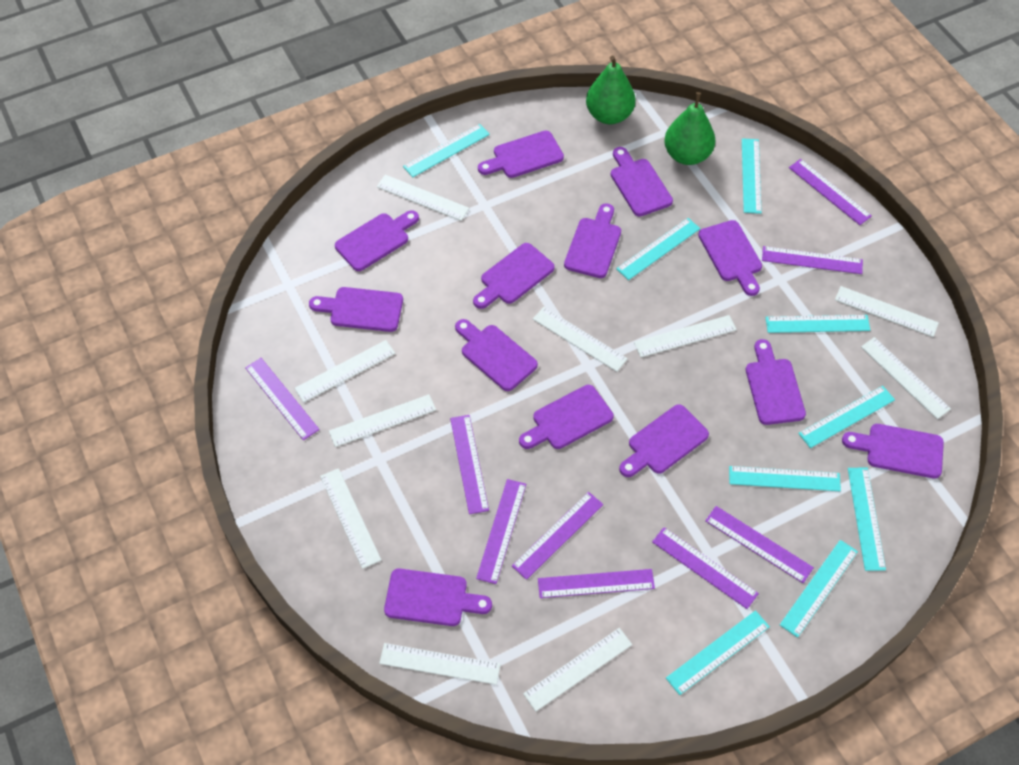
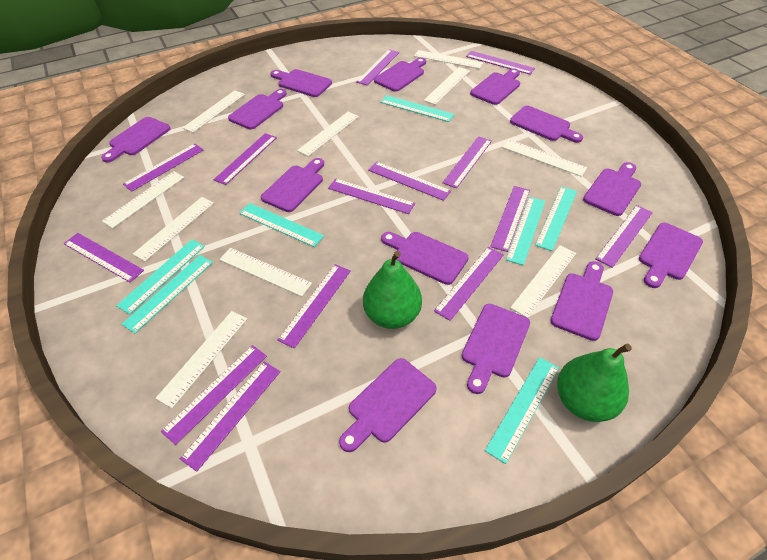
purple ruler: 9 -> 14
turquoise ruler: 9 -> 7

